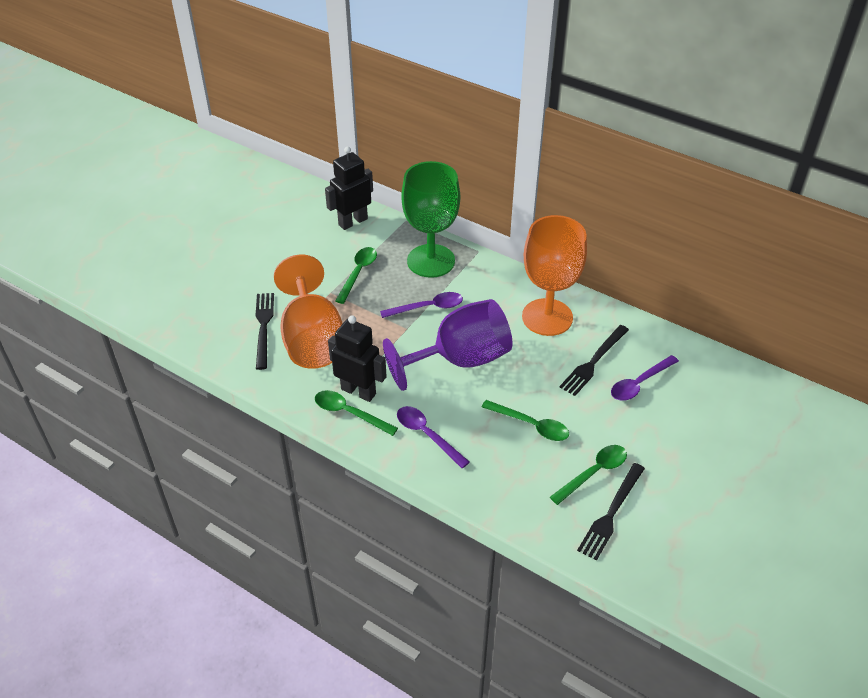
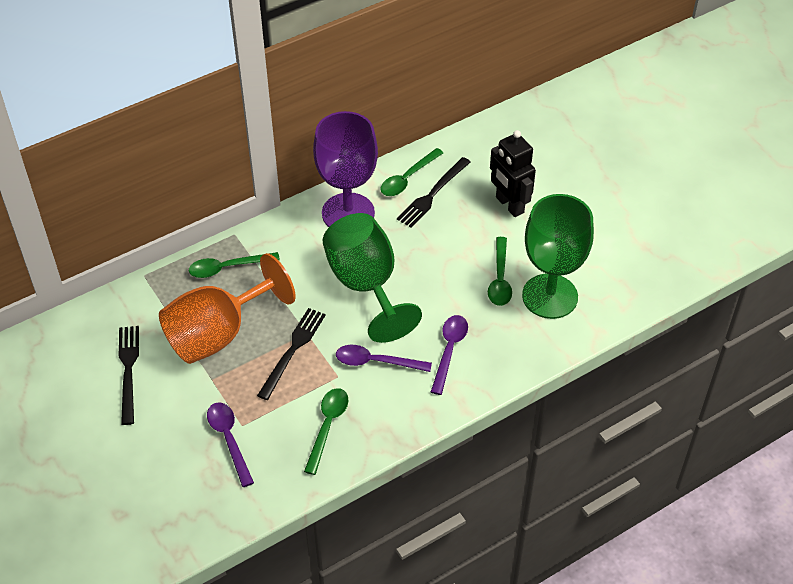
black robot: 2 -> 1
green goblet: 1 -> 2
orange goblet: 2 -> 1

